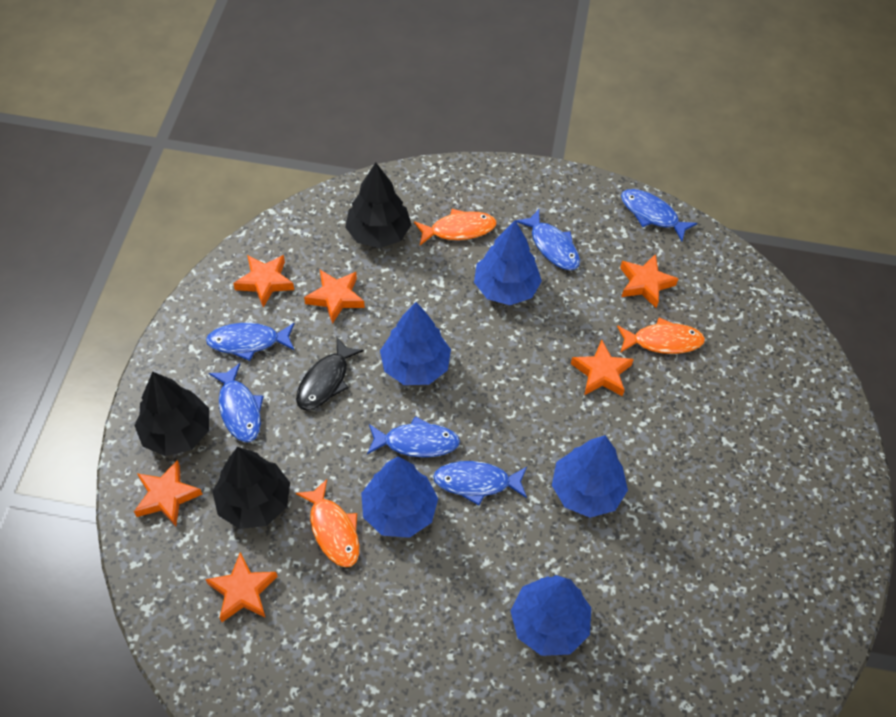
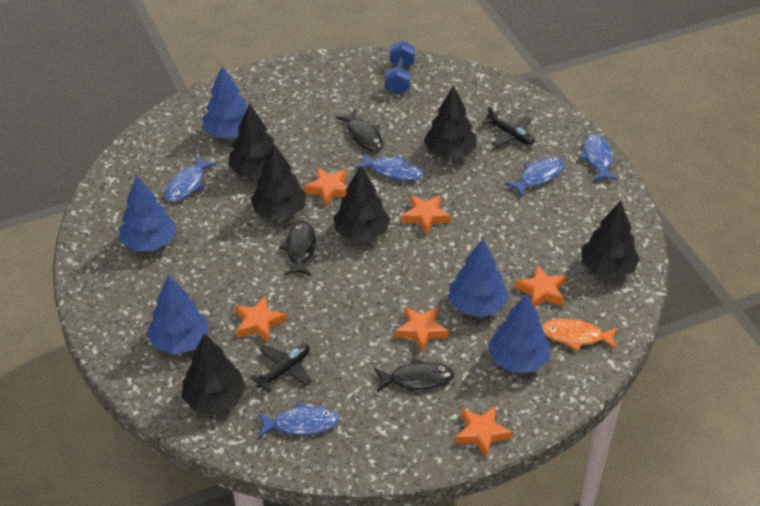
black fish: 1 -> 3
black plane: 0 -> 2
black tree: 3 -> 6
blue dumbbell: 0 -> 1
blue fish: 6 -> 5
orange fish: 3 -> 1

